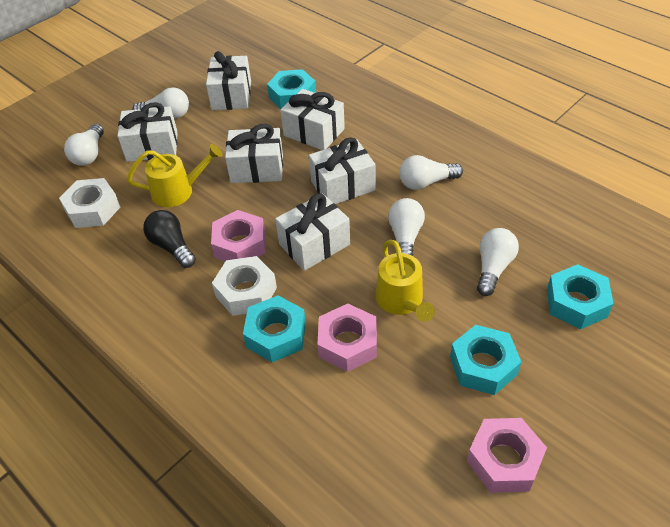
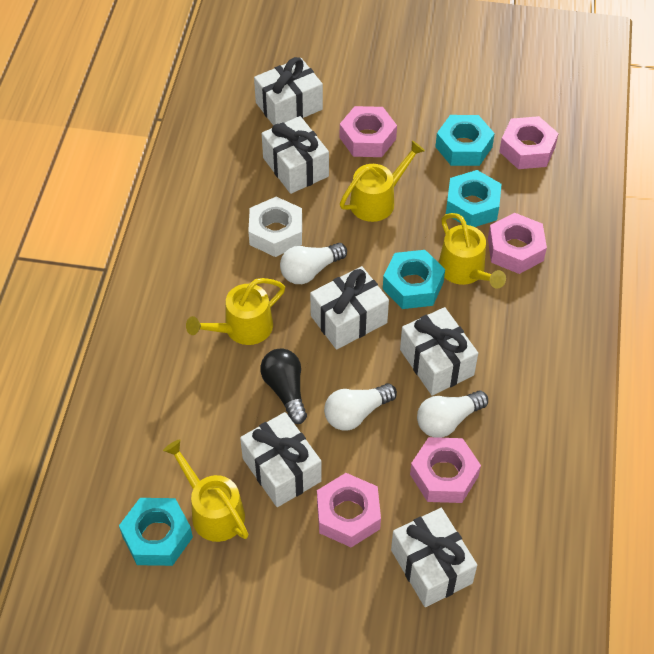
pink nut: 3 -> 5
white light bulb: 5 -> 3
white nut: 2 -> 1
yellow watering can: 2 -> 4

